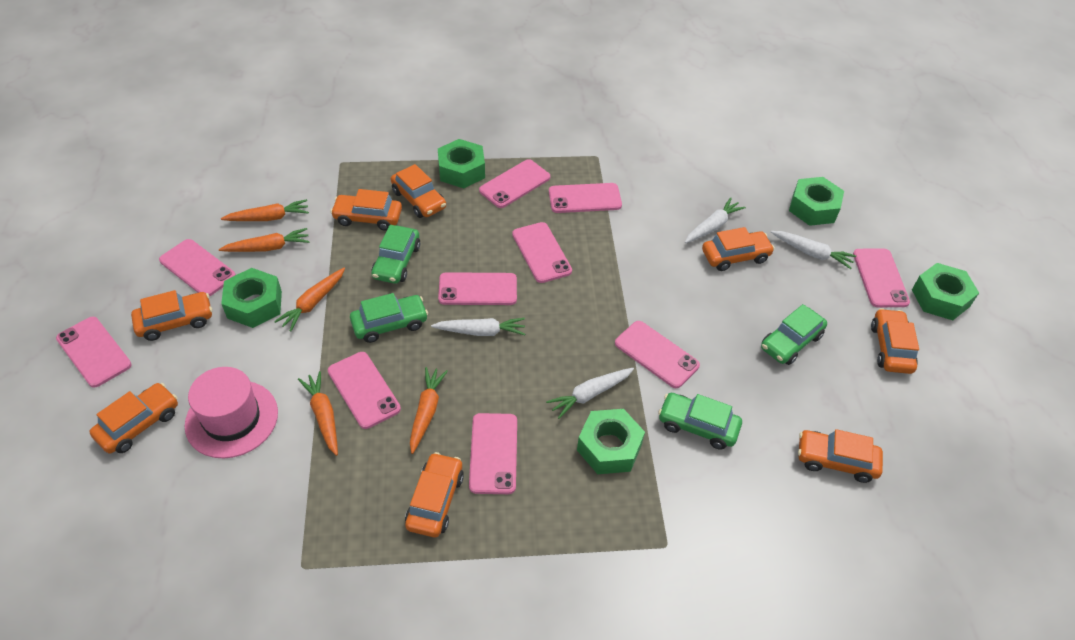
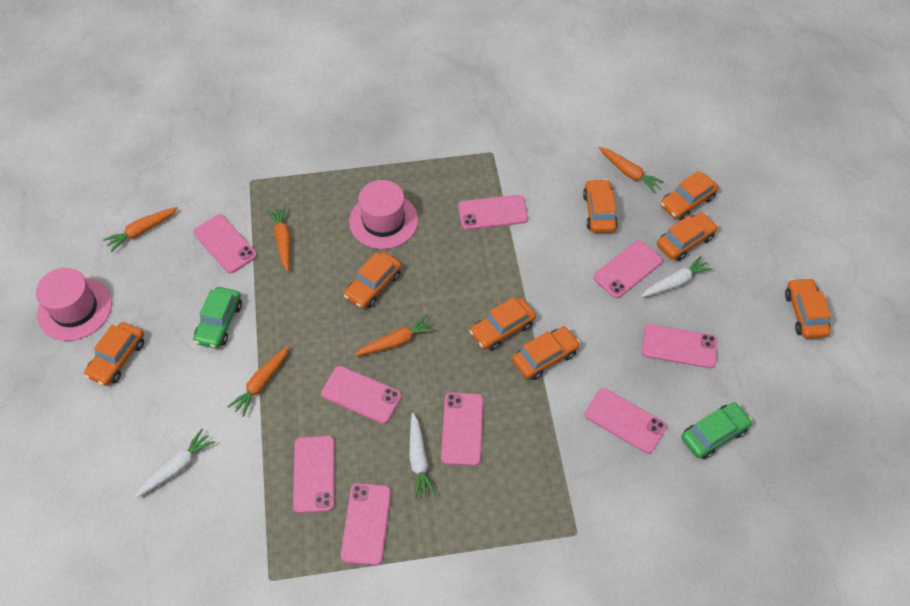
green car: 4 -> 2
green nut: 5 -> 0
pink hat: 1 -> 2
pink phone: 10 -> 9
white carrot: 4 -> 3

